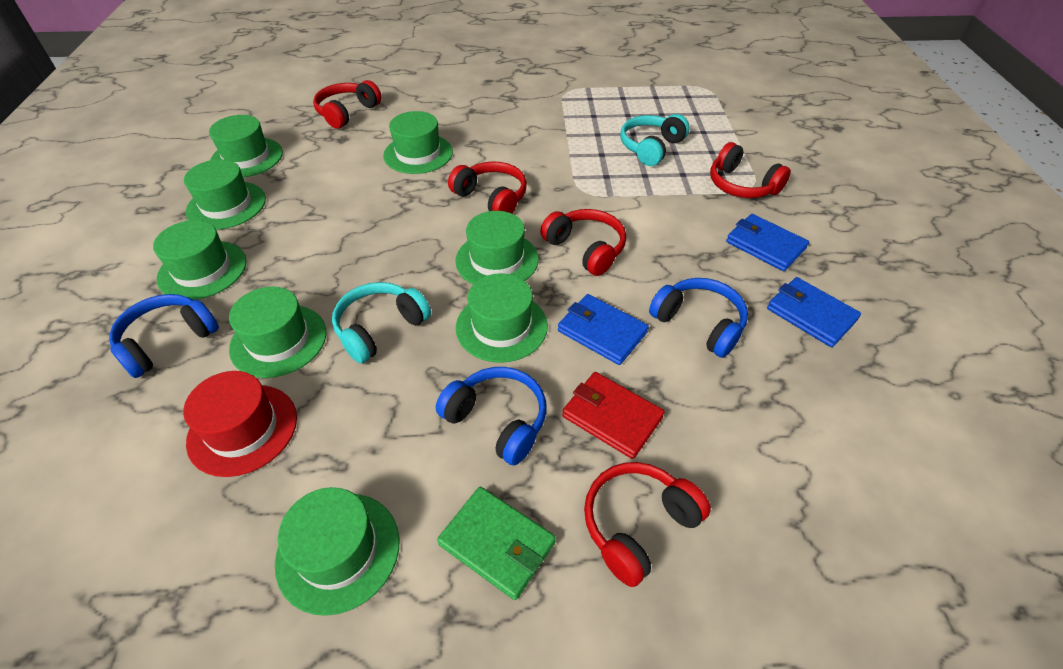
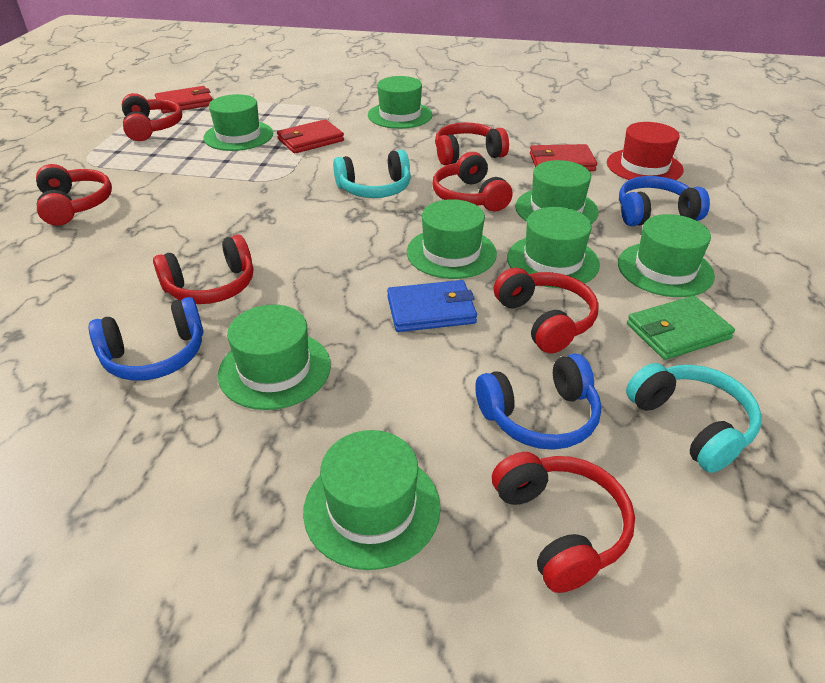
blue wallet: 3 -> 1
red headphones: 5 -> 7
red wallet: 1 -> 3

